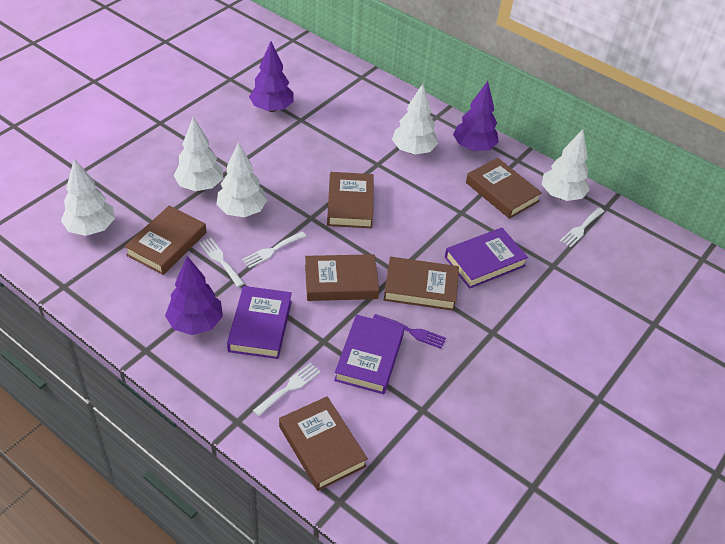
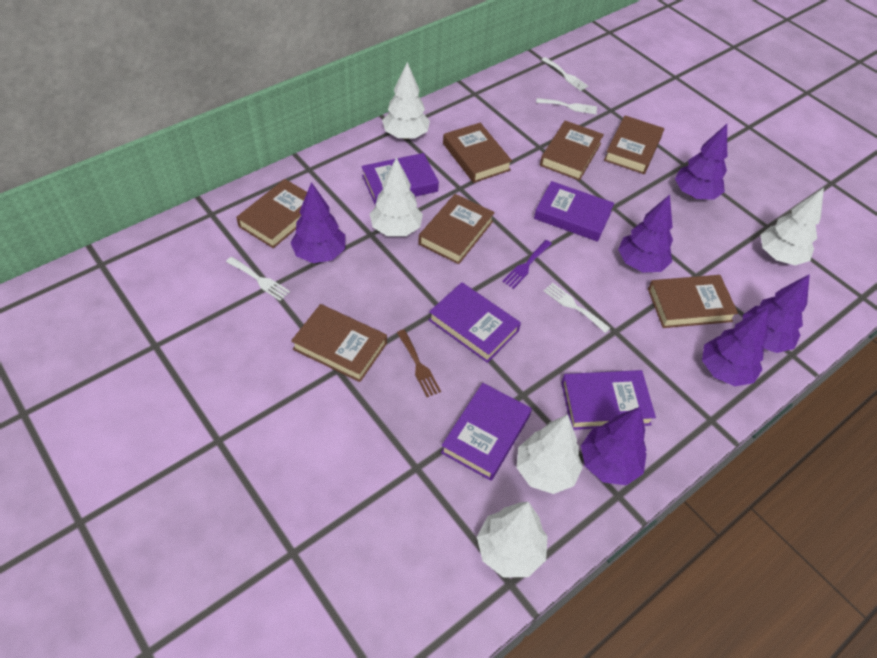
brown book: 6 -> 7
brown fork: 0 -> 1
purple book: 3 -> 5
purple tree: 3 -> 6

